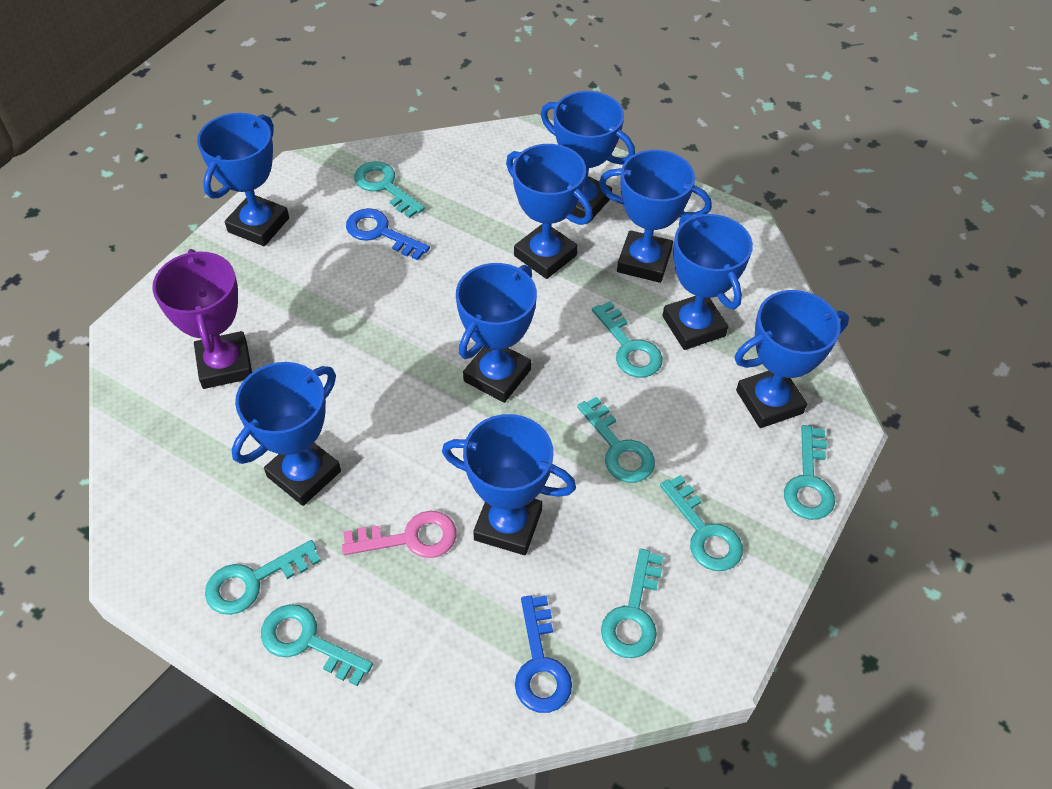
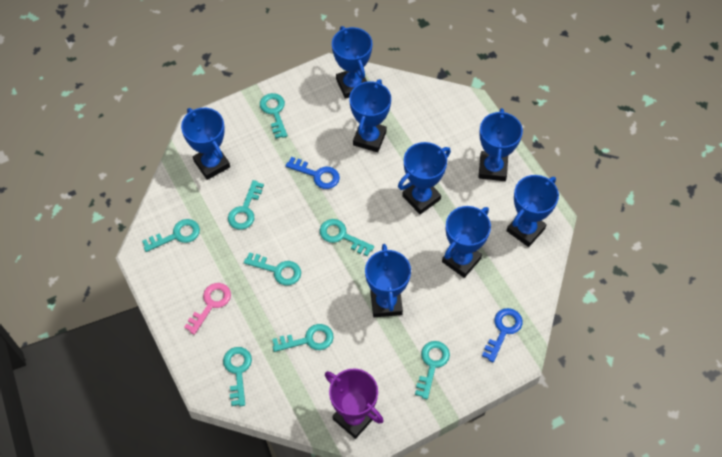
blue trophy: 9 -> 8

